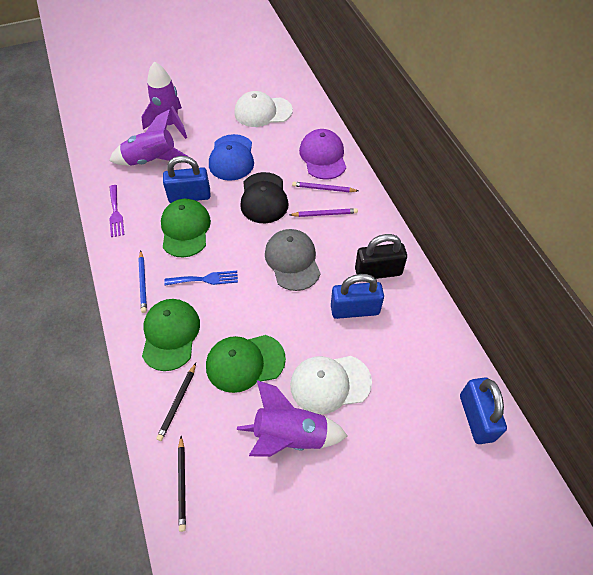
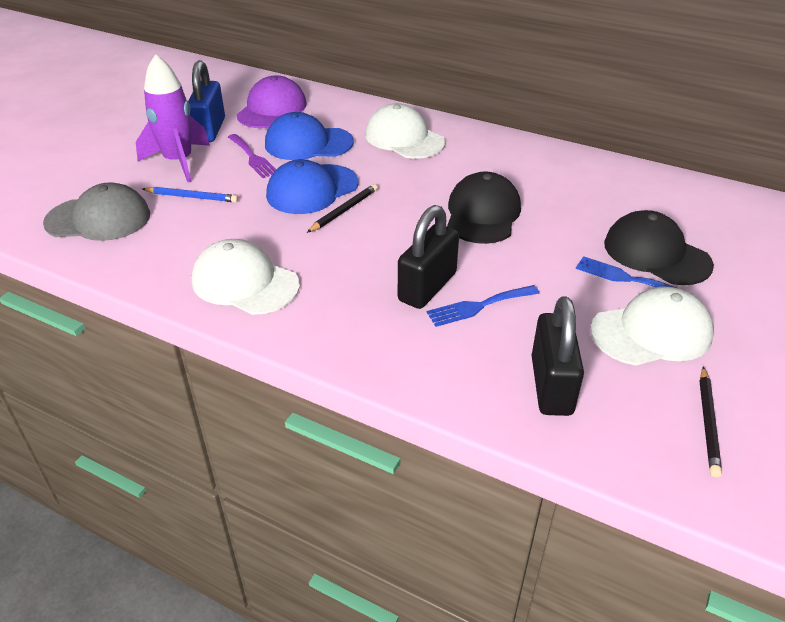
black cap: 1 -> 2
black padlock: 1 -> 2
blue cap: 1 -> 2
blue fork: 1 -> 2
blue padlock: 3 -> 1
green cap: 3 -> 0
purple pencil: 2 -> 0
purple rocket: 3 -> 1
white cap: 2 -> 3

